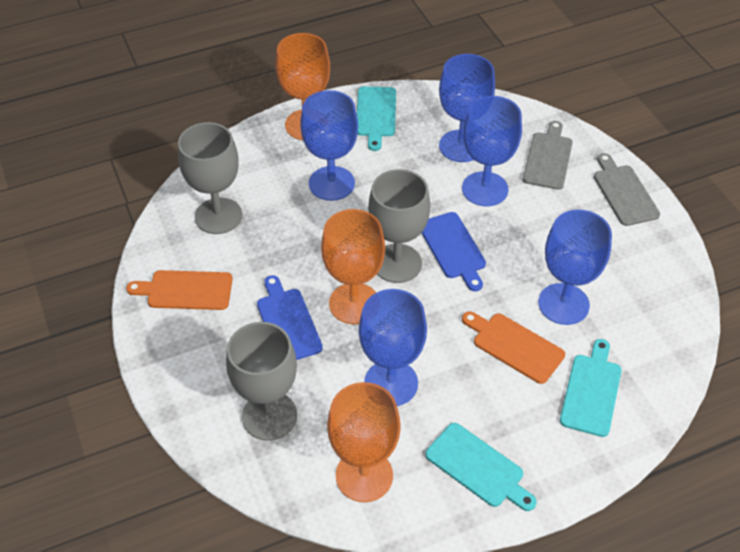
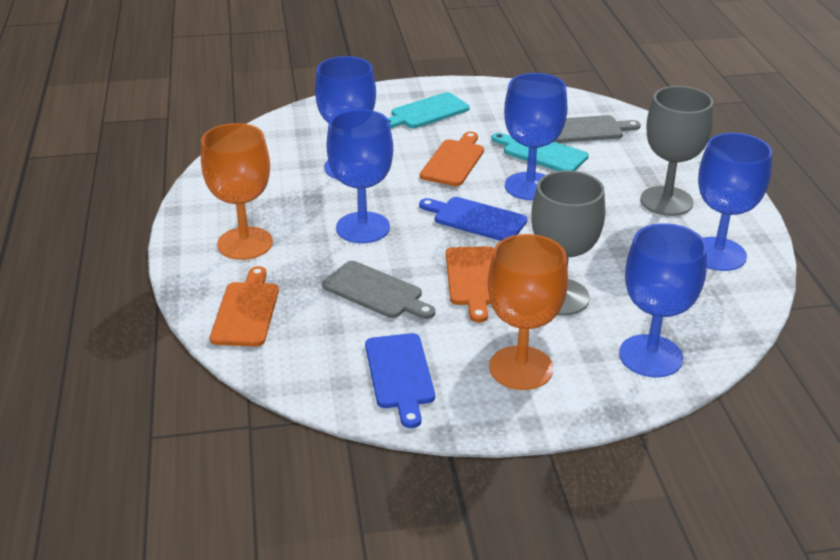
grey goblet: 3 -> 2
orange cutting board: 2 -> 3
orange goblet: 3 -> 2
turquoise cutting board: 3 -> 2

